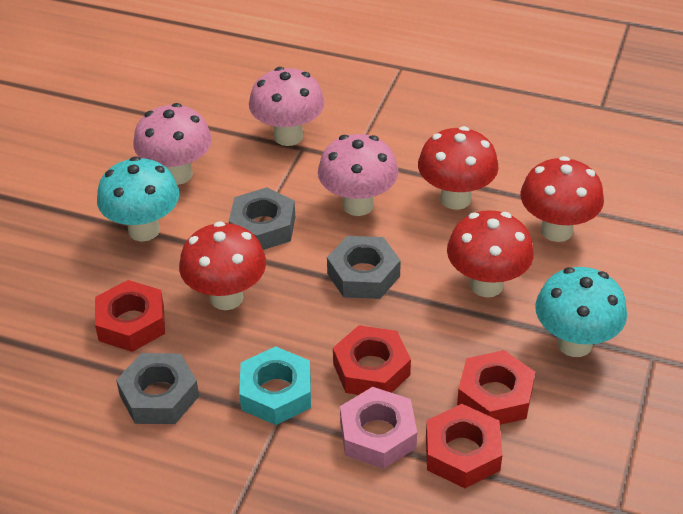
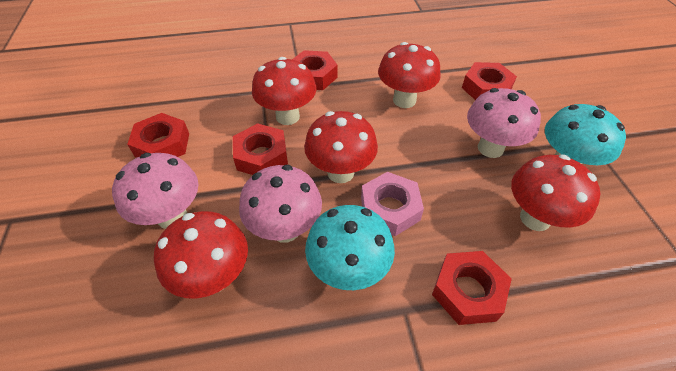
grey nut: 3 -> 0
red mushroom: 4 -> 5
red nut: 4 -> 5
turquoise nut: 1 -> 0

